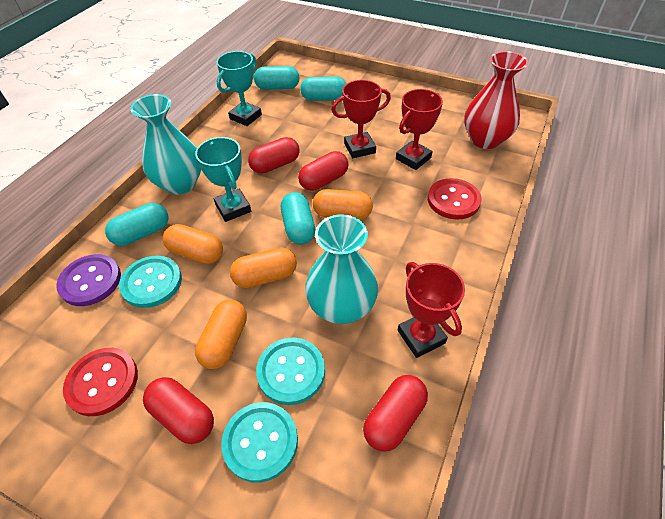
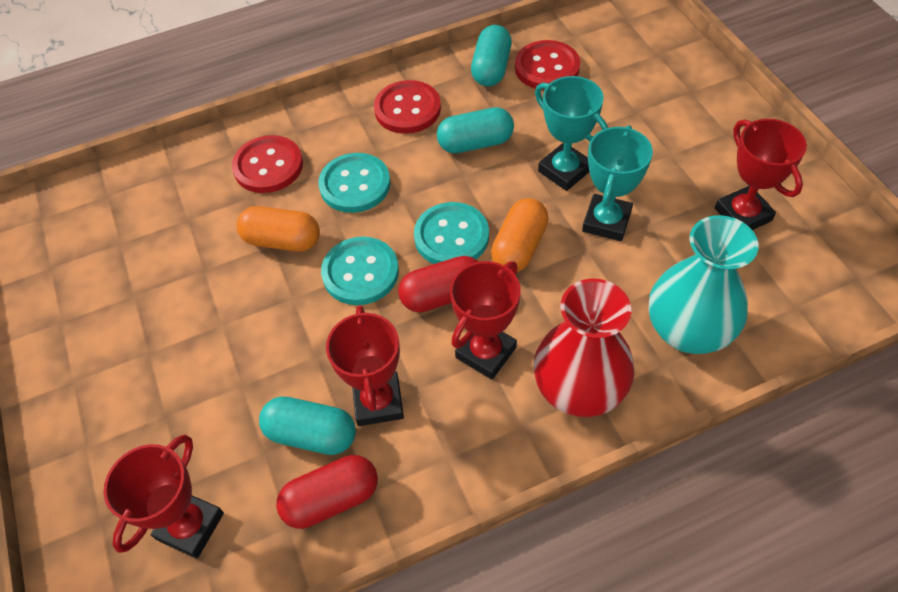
orange capsule: 4 -> 2
purple button: 1 -> 0
red button: 2 -> 3
red capsule: 4 -> 2
red trophy: 3 -> 4
turquoise capsule: 4 -> 3
turquoise vase: 2 -> 1

